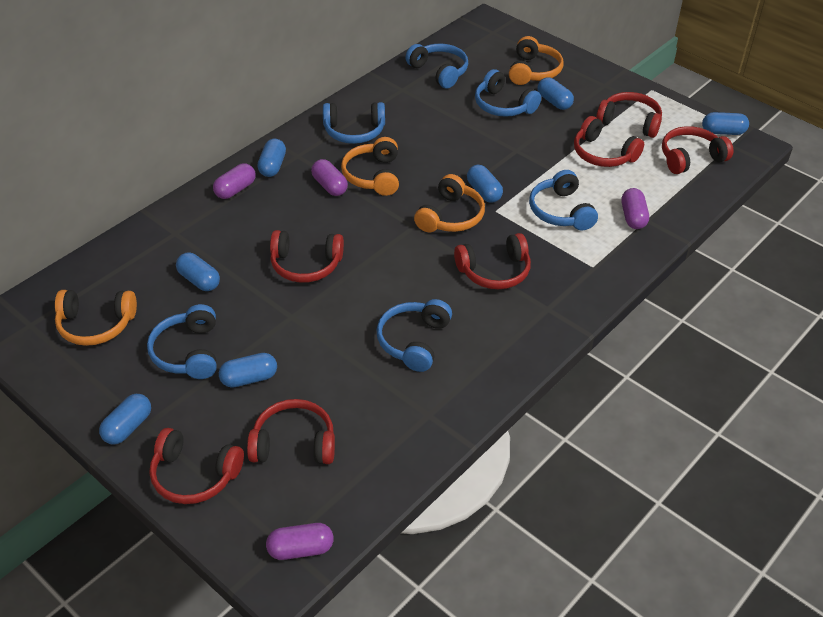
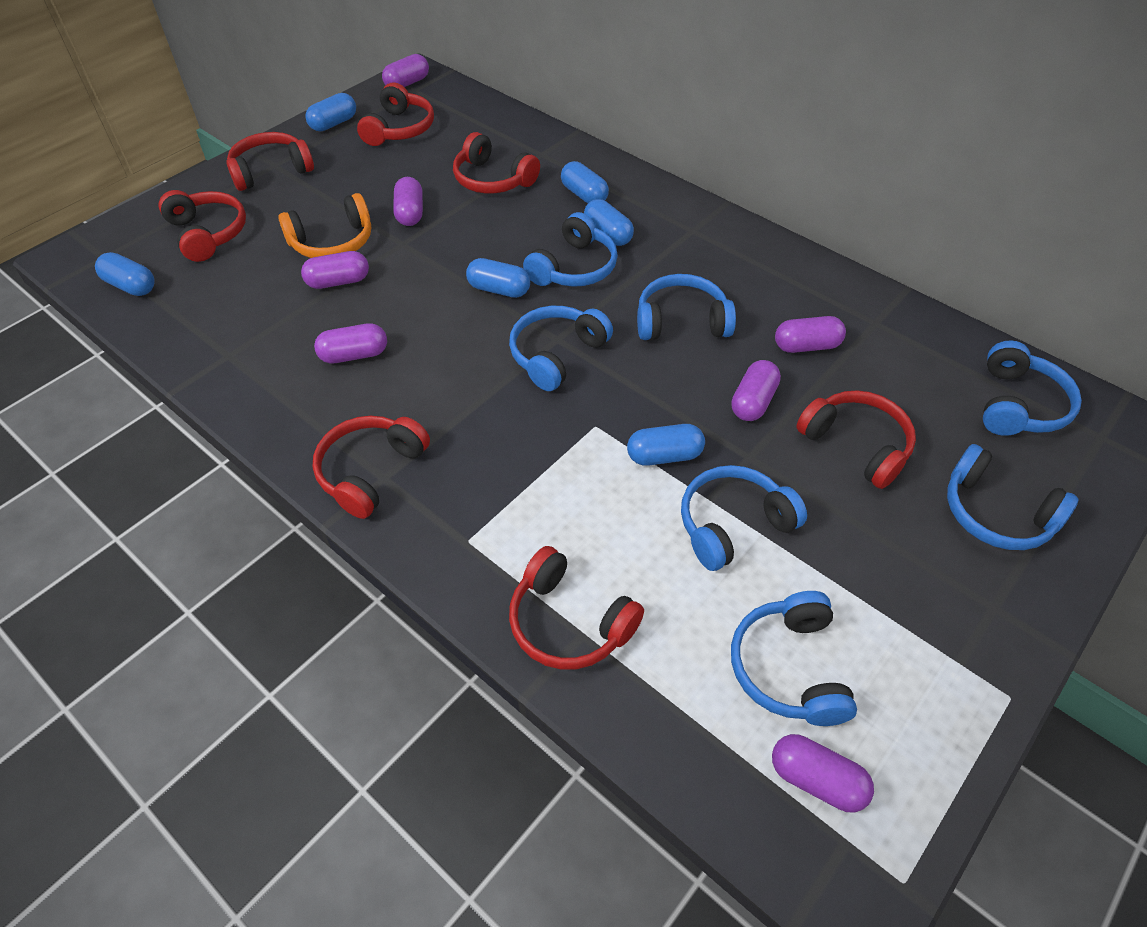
blue capsule: 7 -> 6
blue headphones: 6 -> 7
orange headphones: 4 -> 1
purple capsule: 4 -> 7

